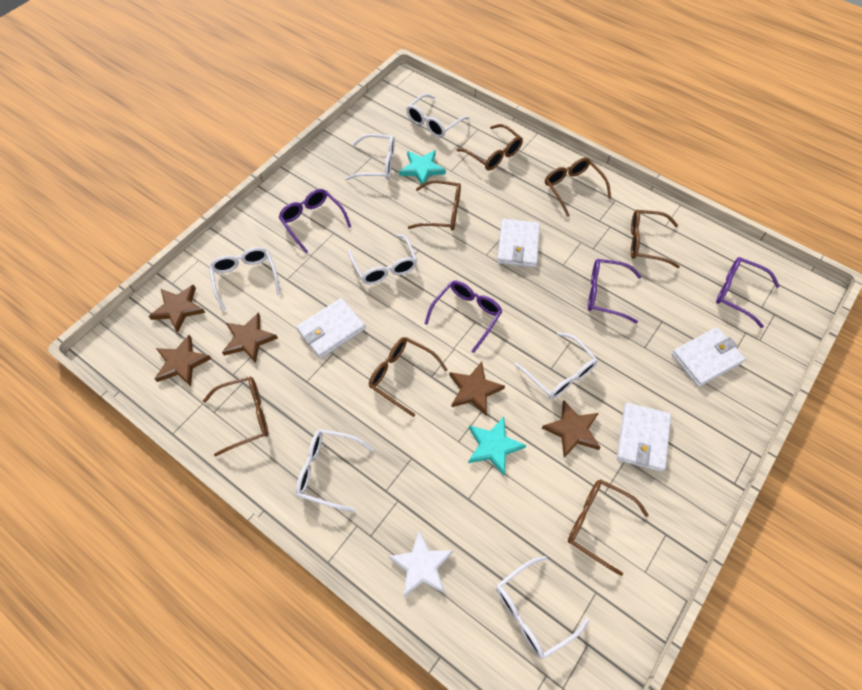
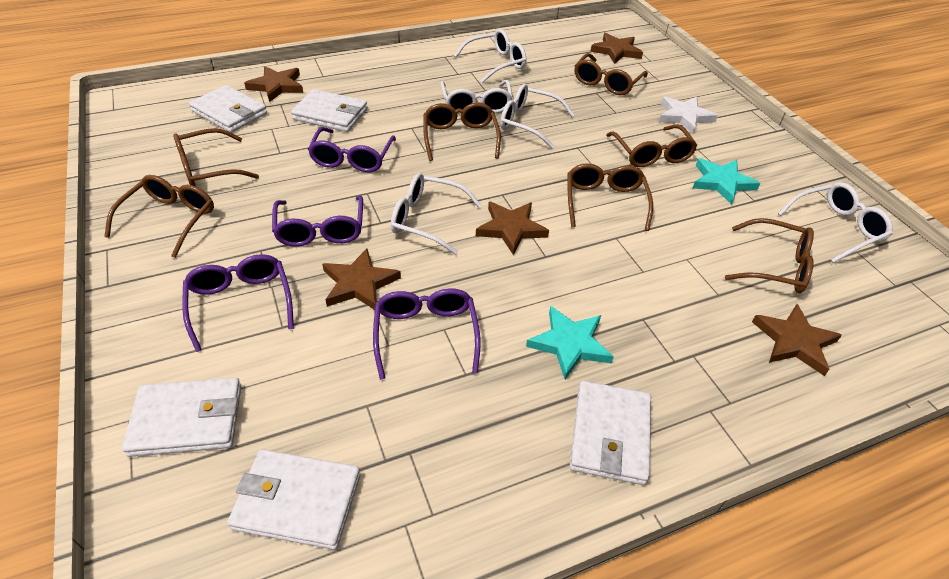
white glasses: 7 -> 5
white wallet: 4 -> 5

